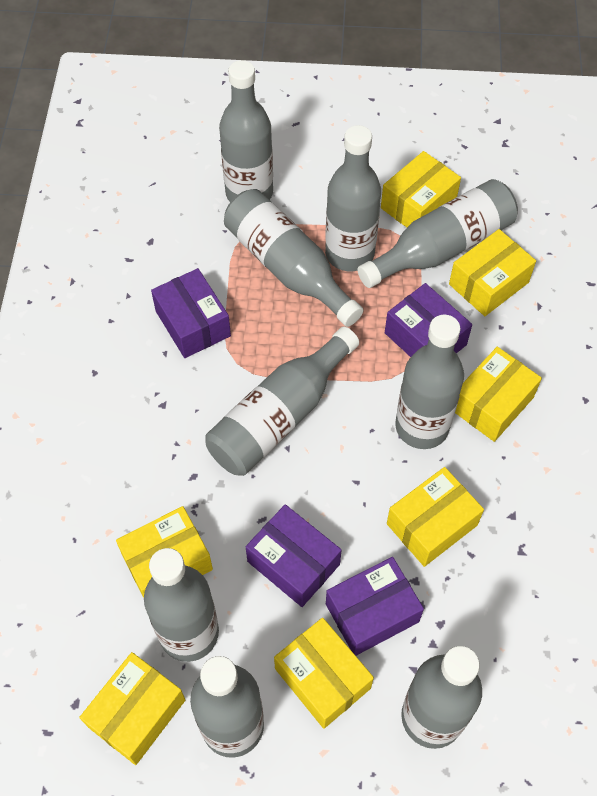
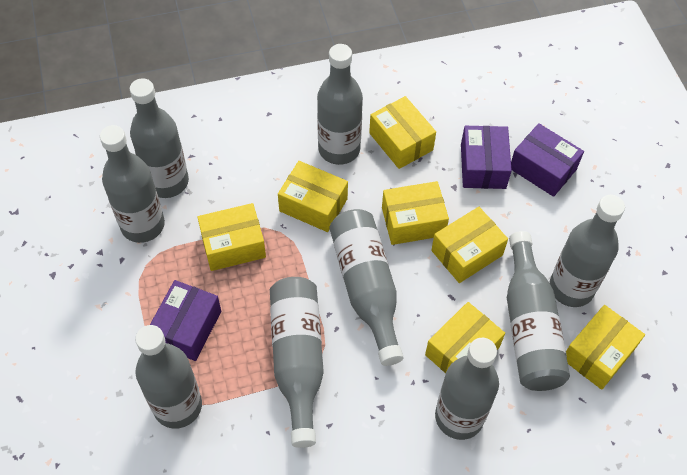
purple box: 4 -> 3

